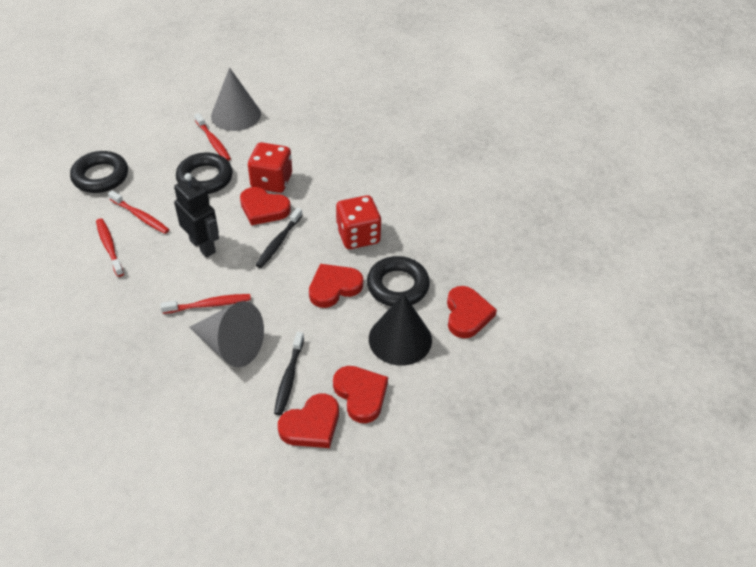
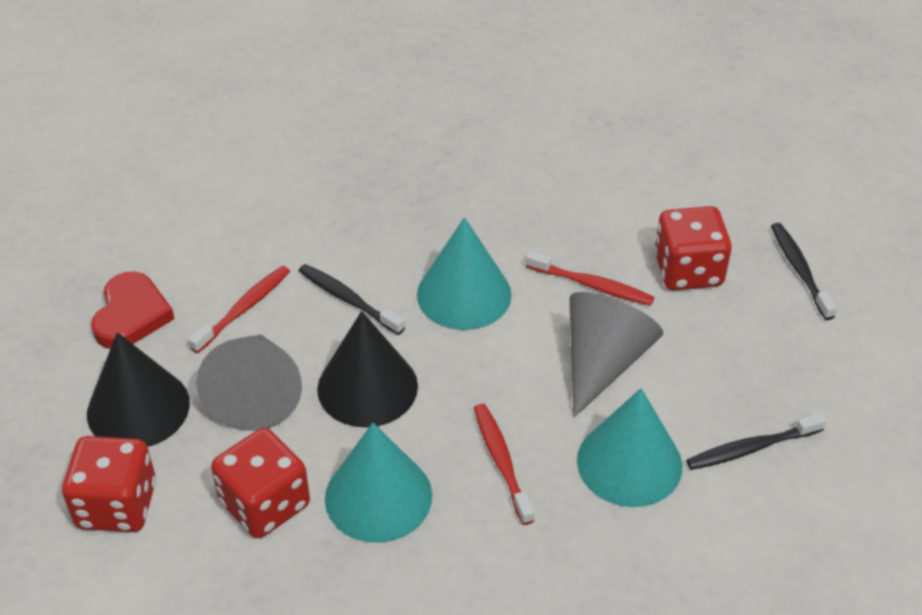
black cone: 1 -> 2
black ring: 3 -> 0
black robot: 1 -> 0
black toothbrush: 2 -> 3
red dice: 2 -> 3
red heart: 5 -> 1
red toothbrush: 4 -> 3
turquoise cone: 0 -> 3

